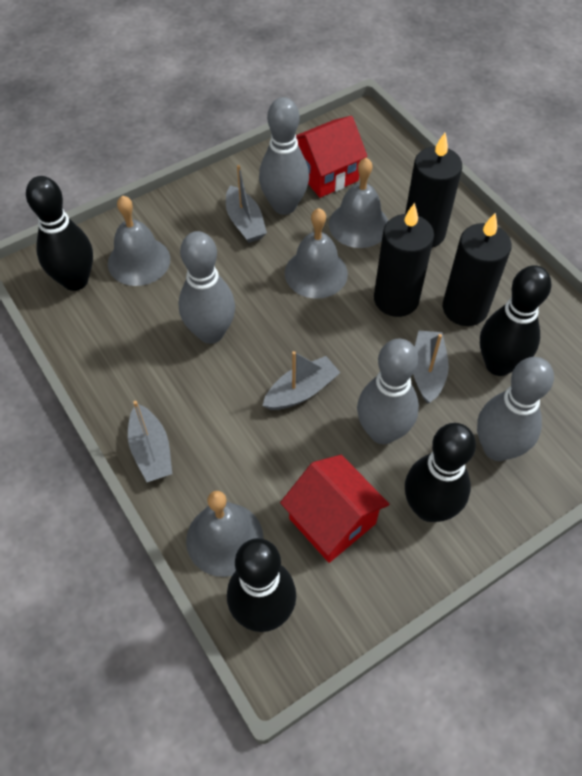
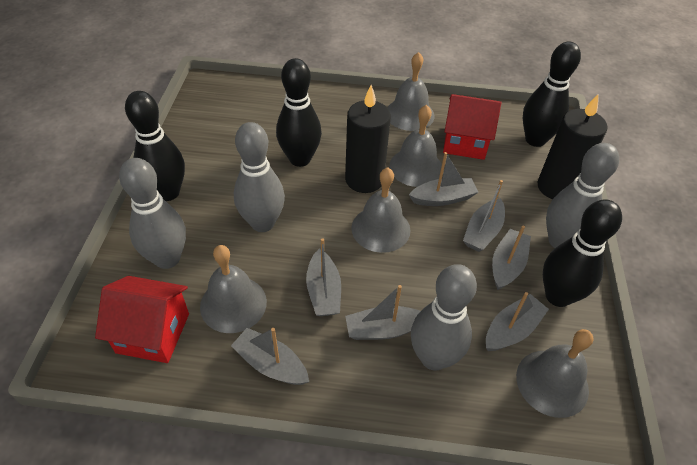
black candle: 3 -> 2
grey bell: 4 -> 5
grey boat: 4 -> 7

